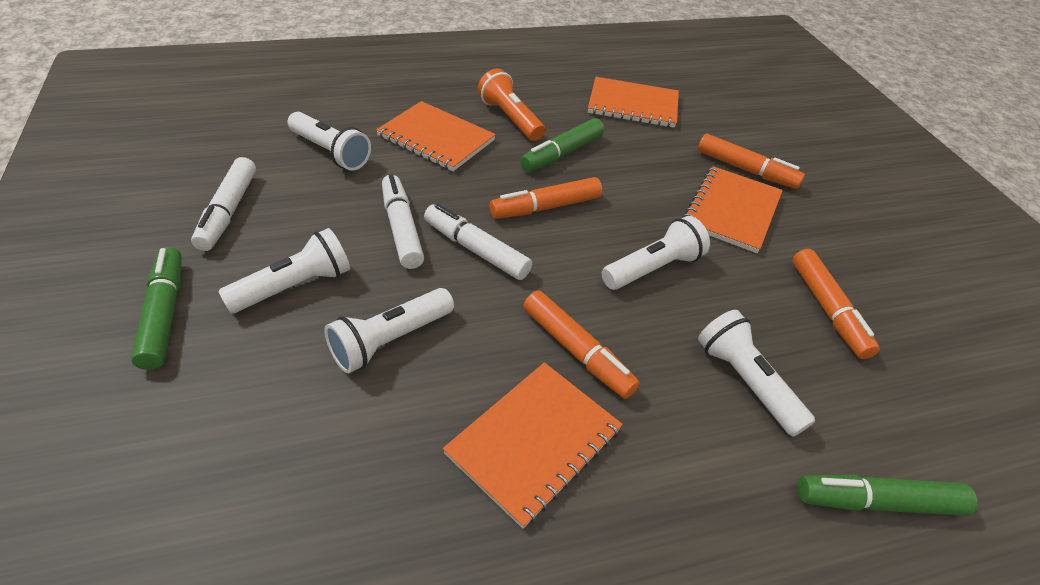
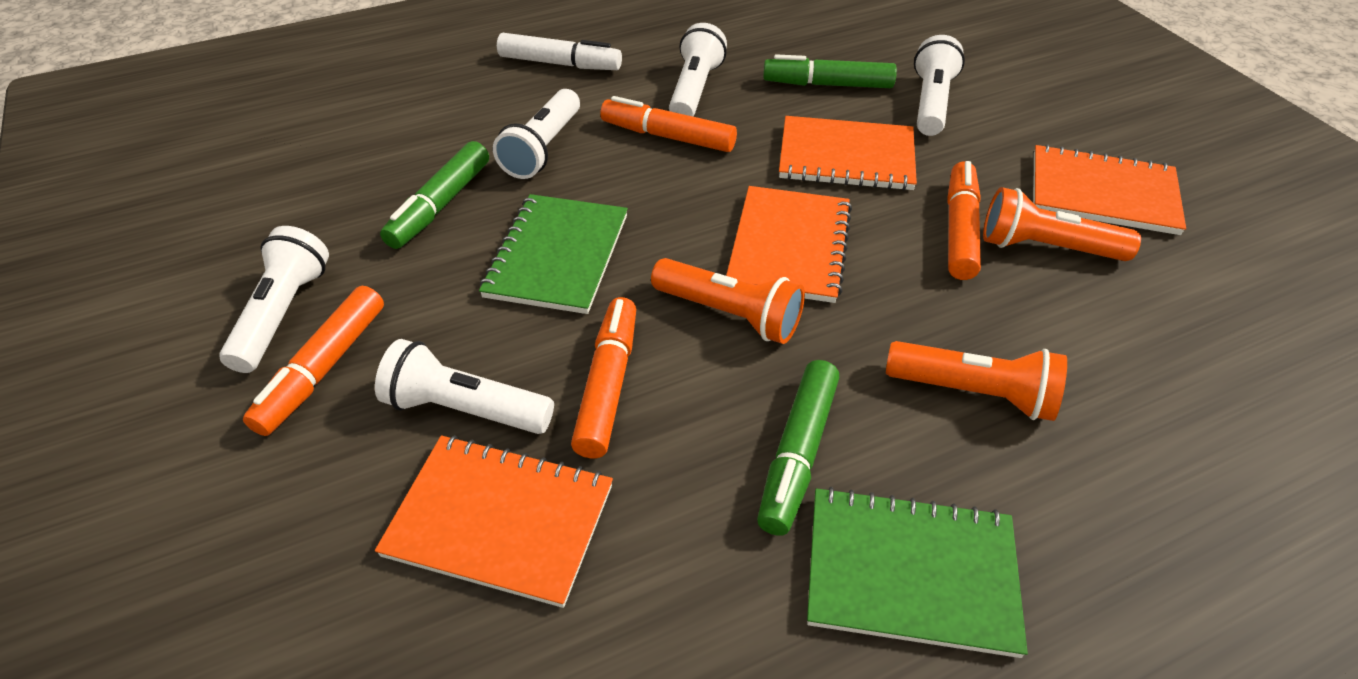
green notebook: 0 -> 2
orange flashlight: 1 -> 3
white marker: 3 -> 1

